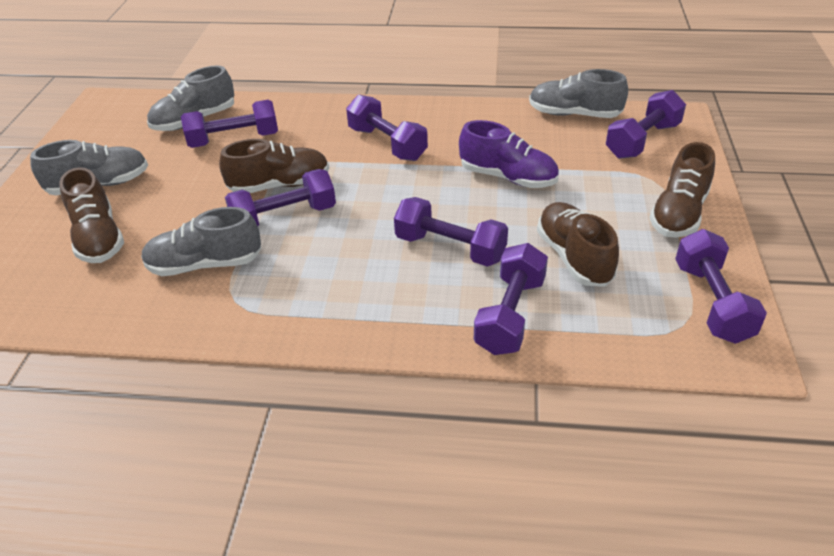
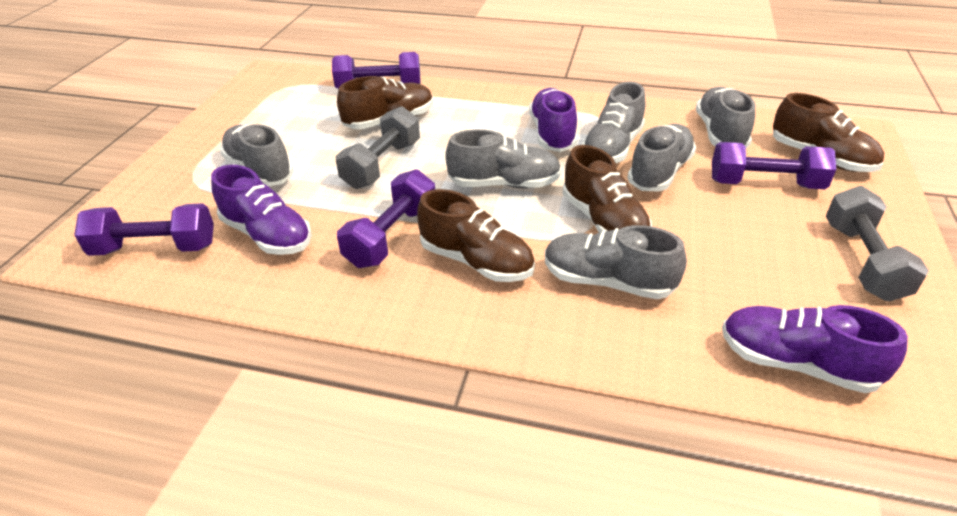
grey dumbbell: 0 -> 2
grey shoe: 4 -> 6
purple dumbbell: 7 -> 4
purple shoe: 1 -> 3

